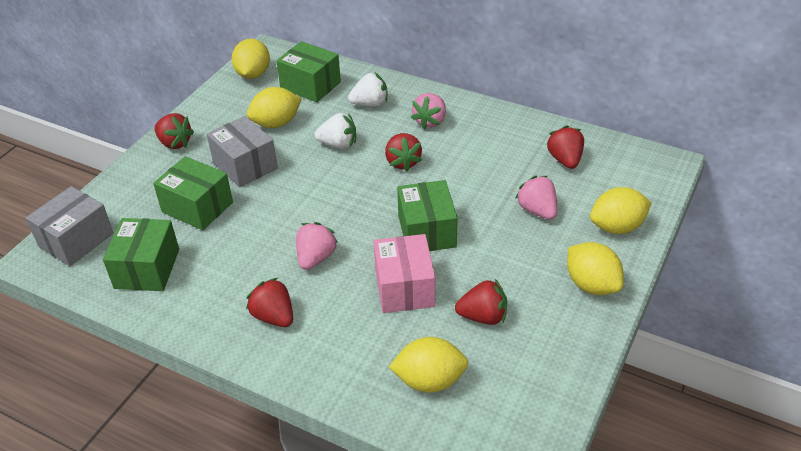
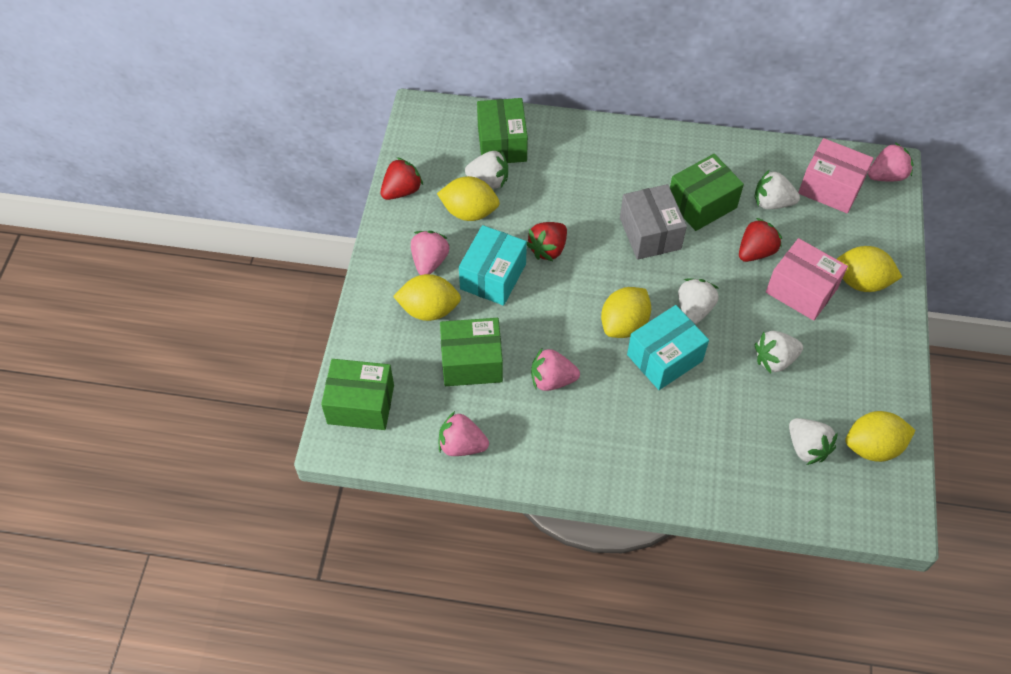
grey box: 2 -> 1
pink box: 1 -> 2
pink strawberry: 3 -> 4
red strawberry: 5 -> 3
turquoise box: 0 -> 2
white strawberry: 2 -> 5

